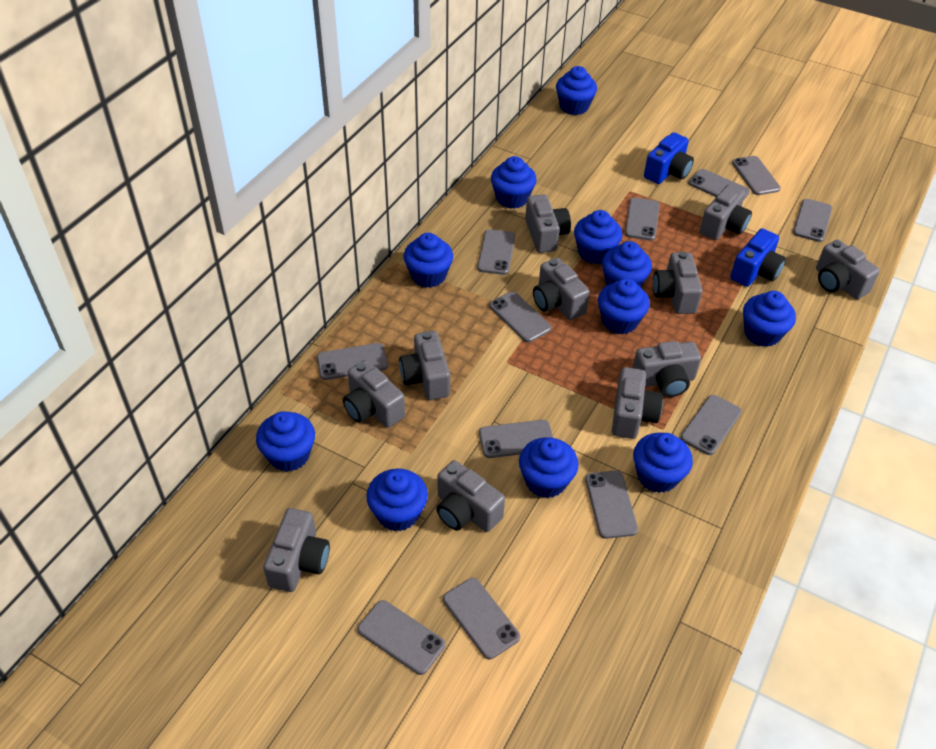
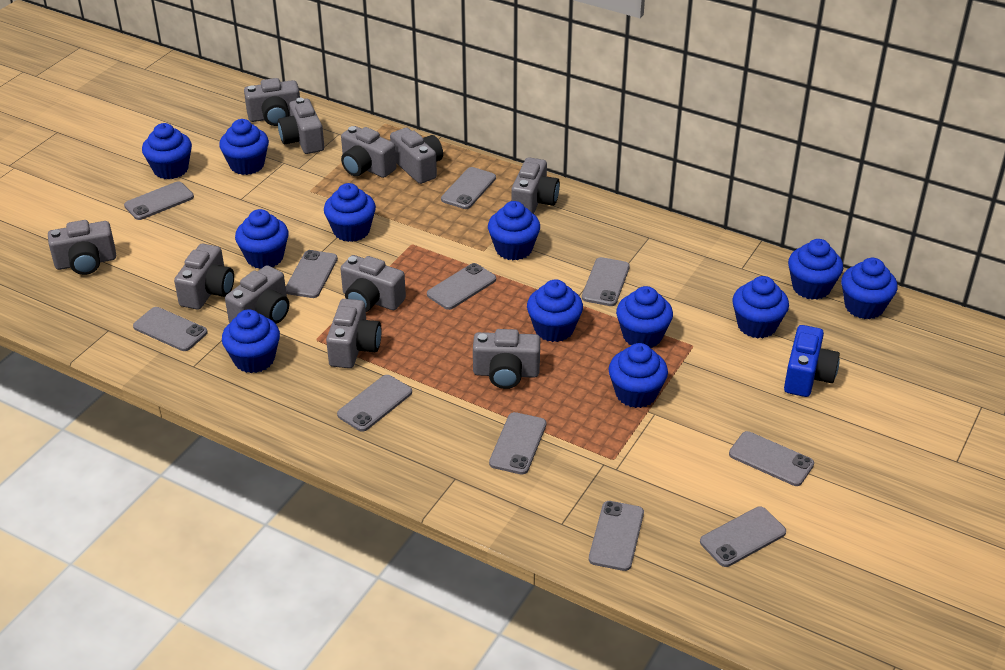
blue camera: 2 -> 1
blue cupcake: 11 -> 12
grey phone: 12 -> 11

